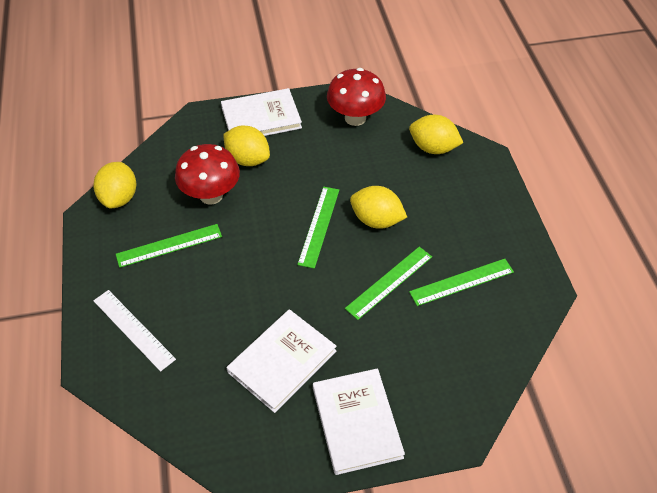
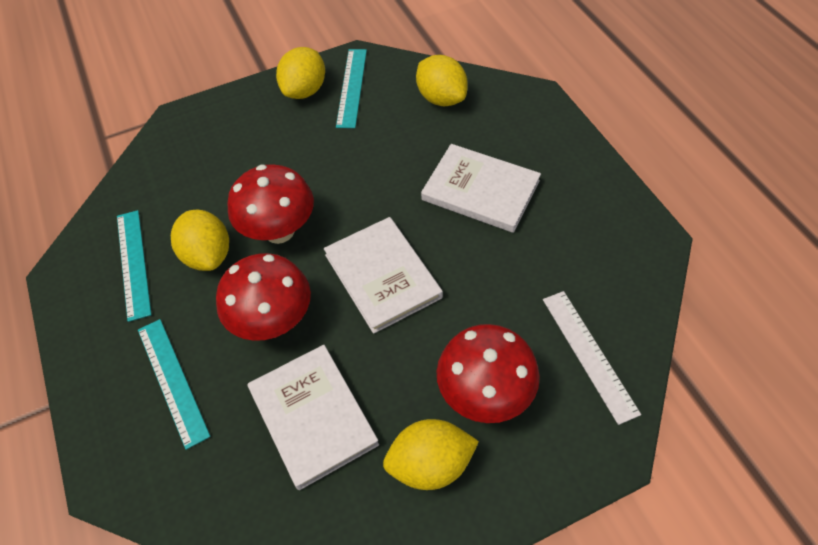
green ruler: 4 -> 0
red mushroom: 2 -> 3
turquoise ruler: 0 -> 3

